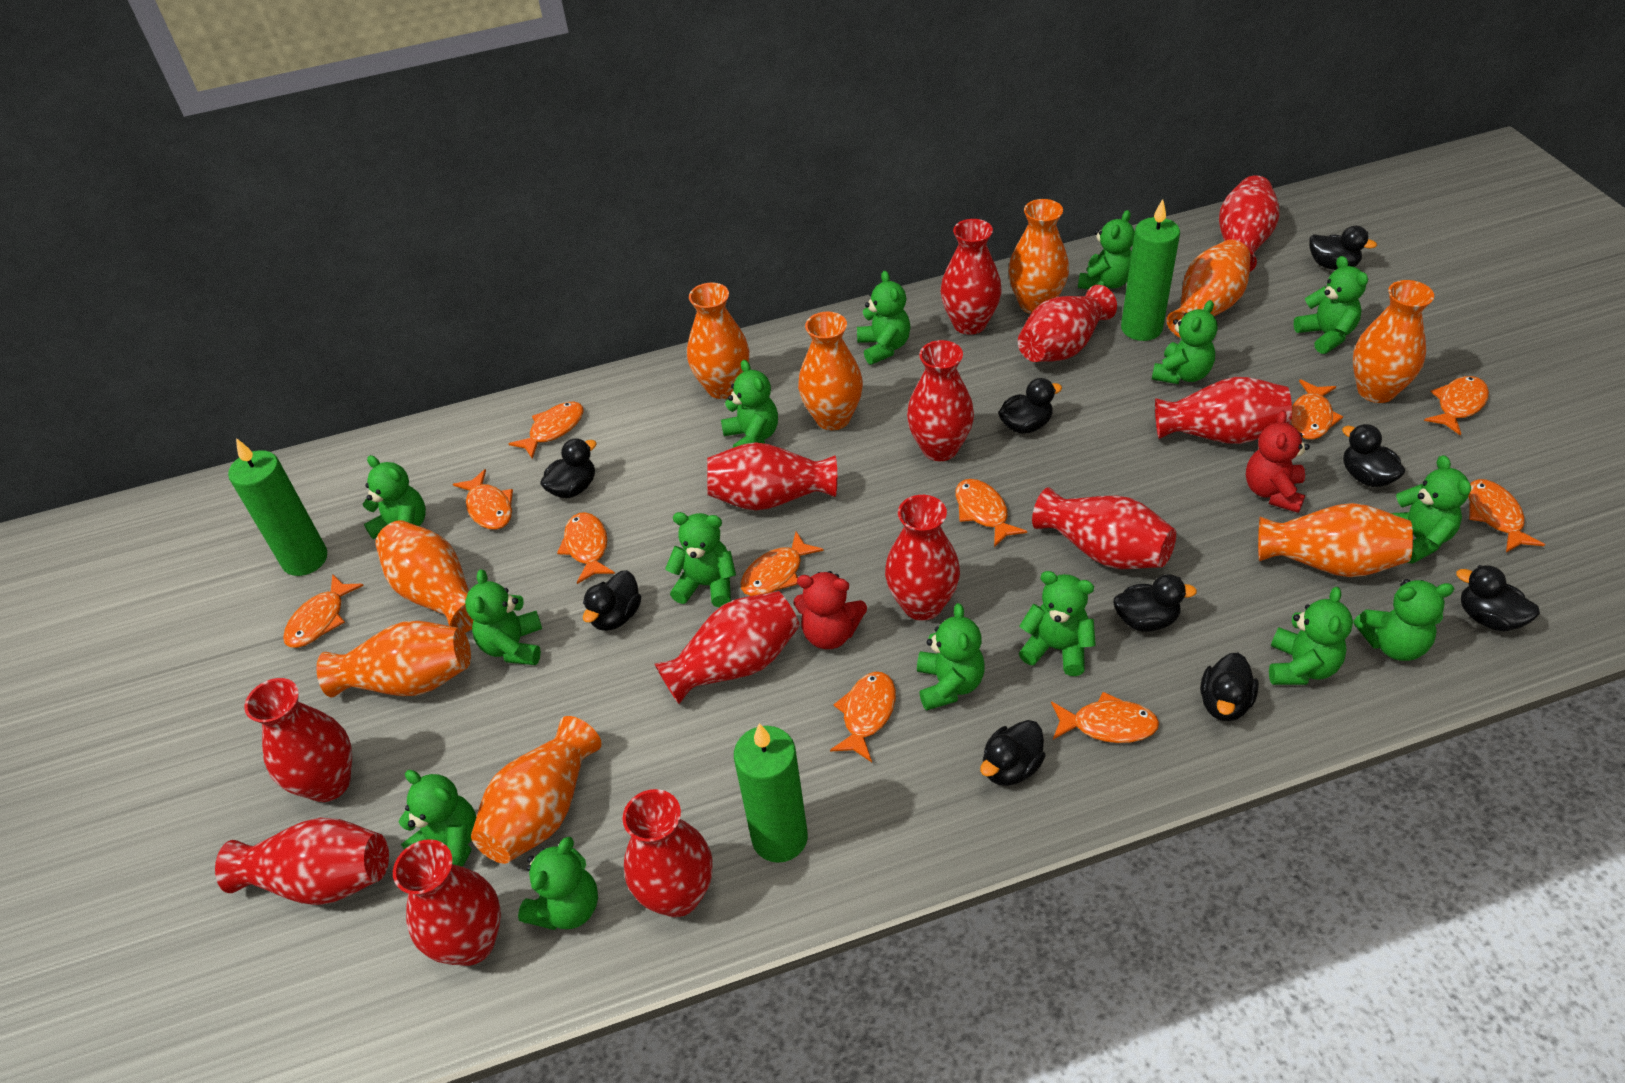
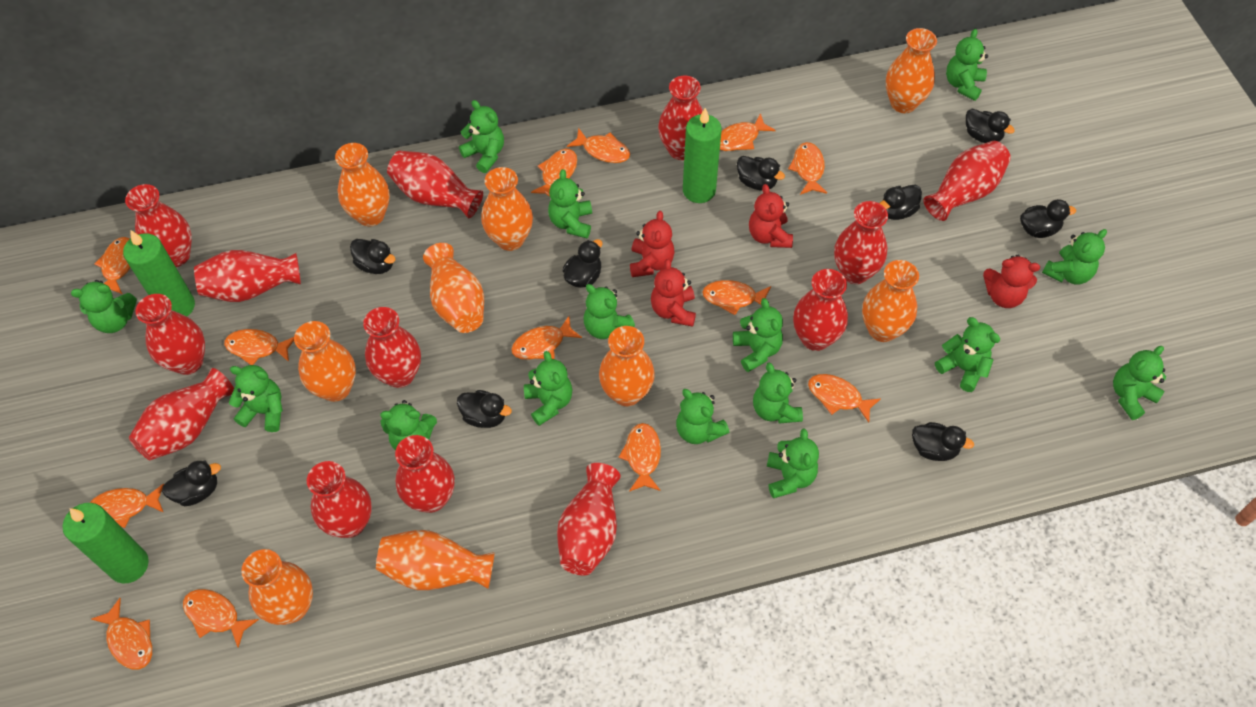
orange fish: 11 -> 13
red teddy bear: 2 -> 4

